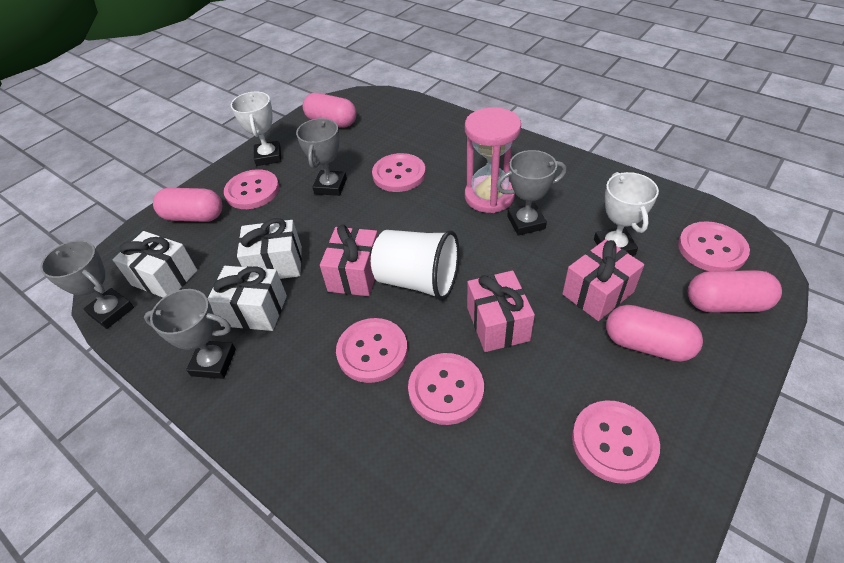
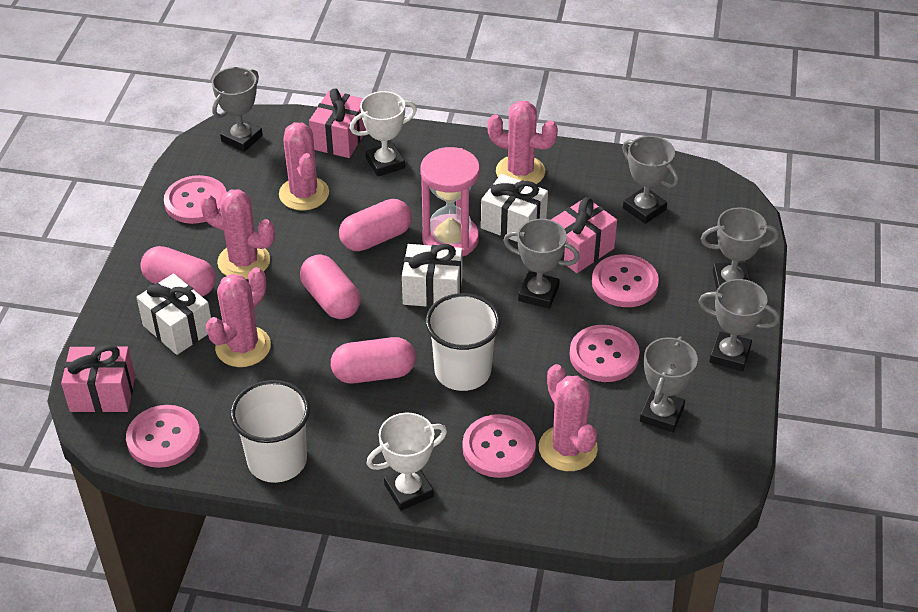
grey trophy: 4 -> 6
pink button: 6 -> 5
pink cactus: 0 -> 5
white cup: 1 -> 2

